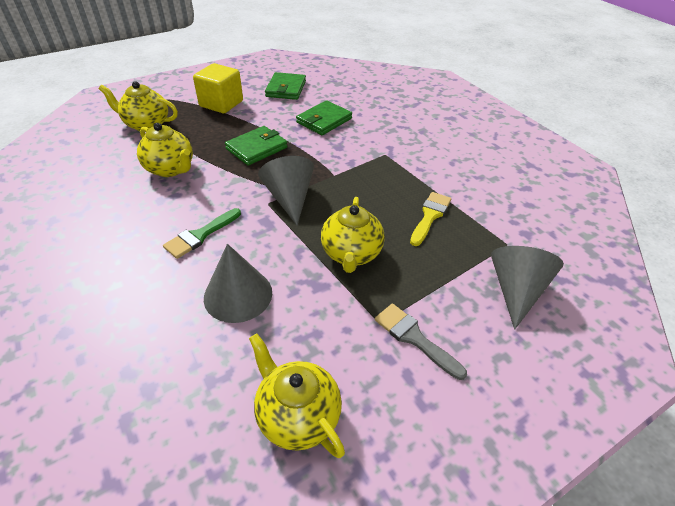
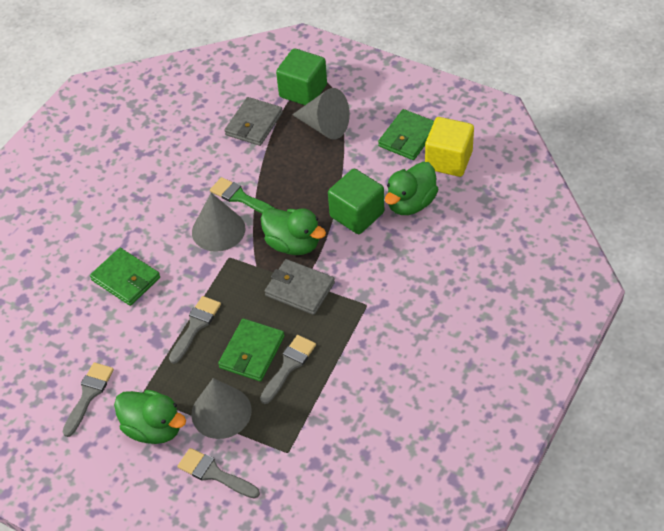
green cube: 0 -> 2
green duck: 0 -> 3
grey brush: 1 -> 4
grey wallet: 0 -> 2
yellow brush: 1 -> 0
yellow teapot: 4 -> 0

